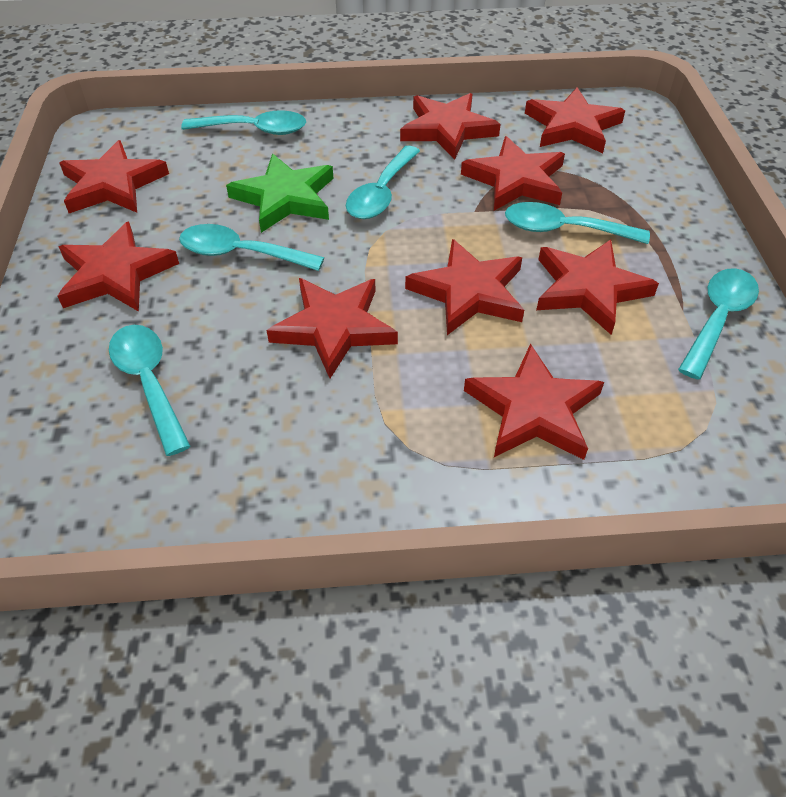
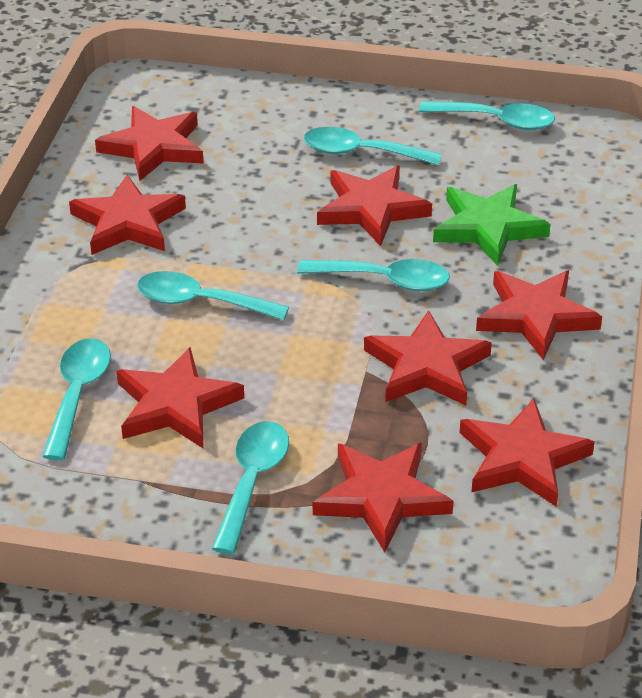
red star: 9 -> 8

